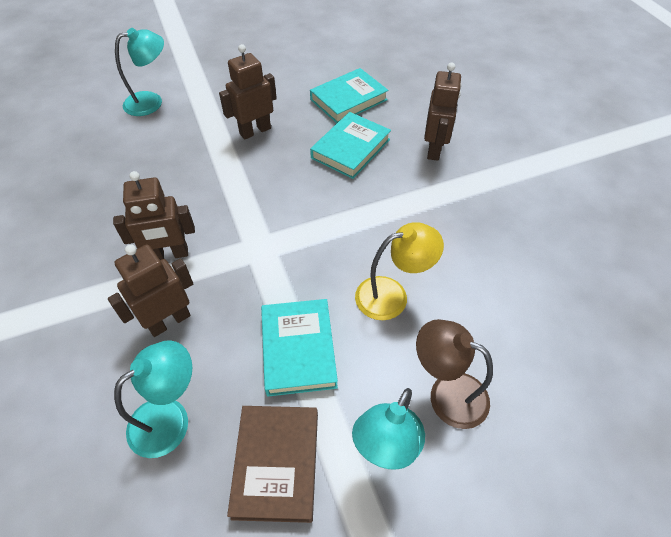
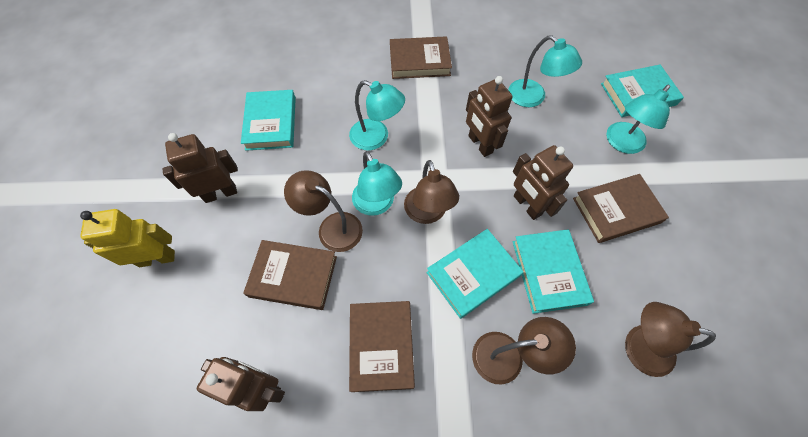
brown book: 1 -> 4
brown lamp: 1 -> 4
turquoise book: 3 -> 4
turquoise lamp: 3 -> 4
yellow lamp: 1 -> 0
yellow robot: 0 -> 1

